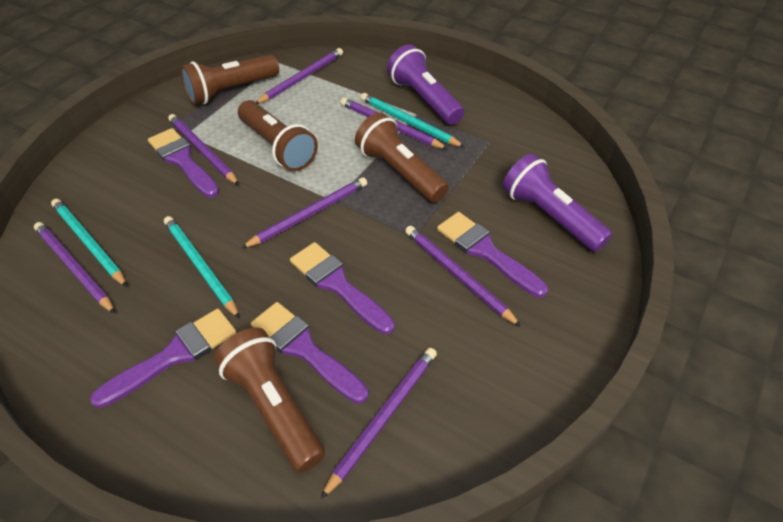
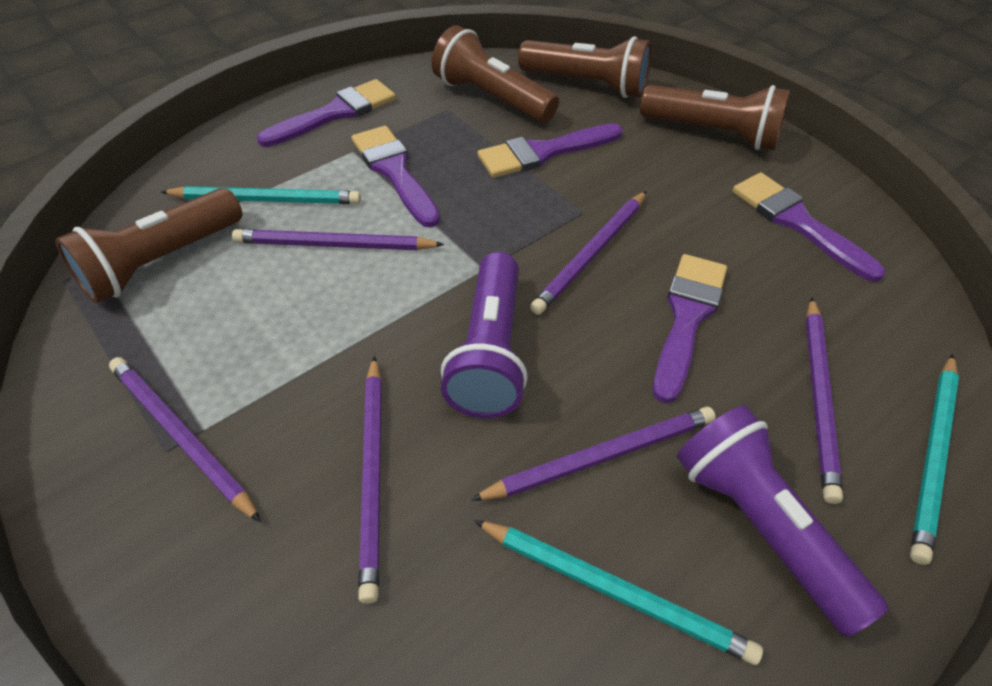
purple pencil: 7 -> 6

